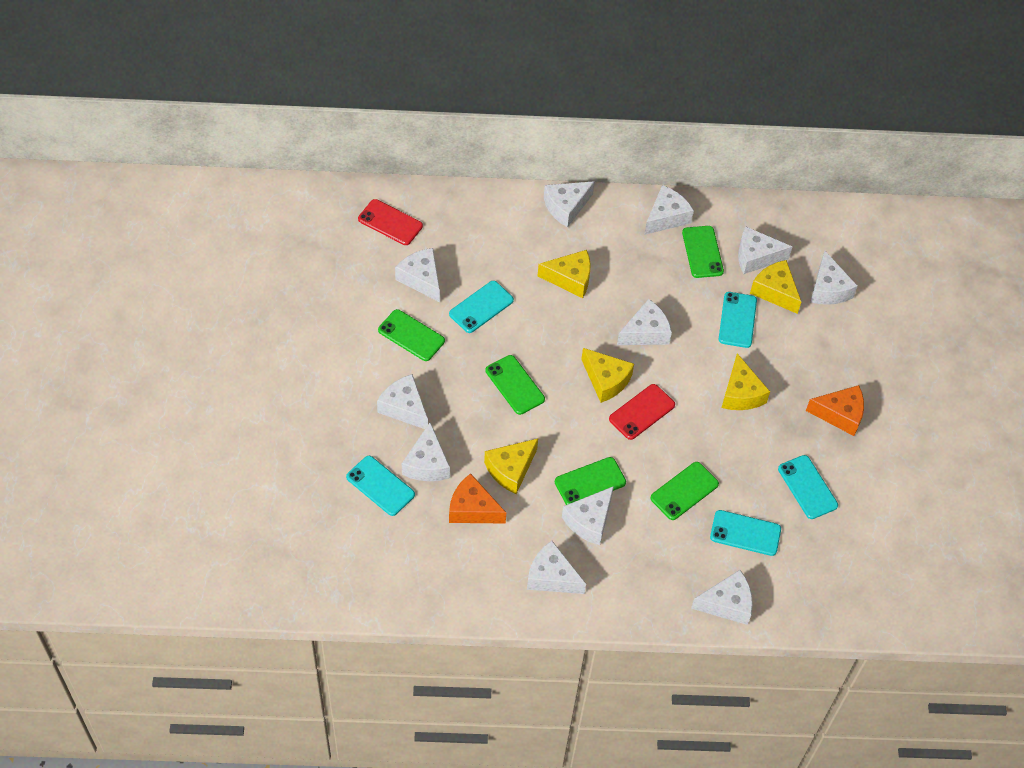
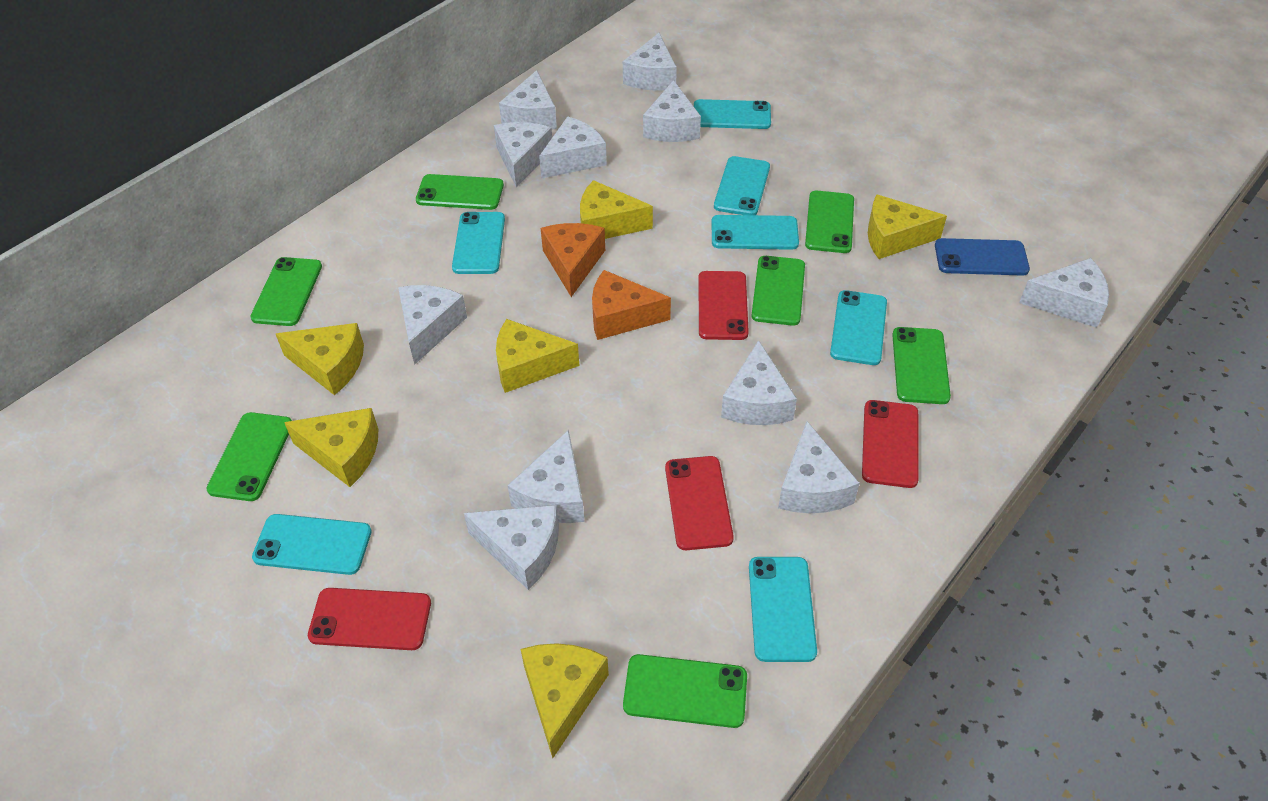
blue phone: 0 -> 1
green phone: 5 -> 7
red phone: 2 -> 4
turquoise phone: 5 -> 7
yellow cheese: 5 -> 6

